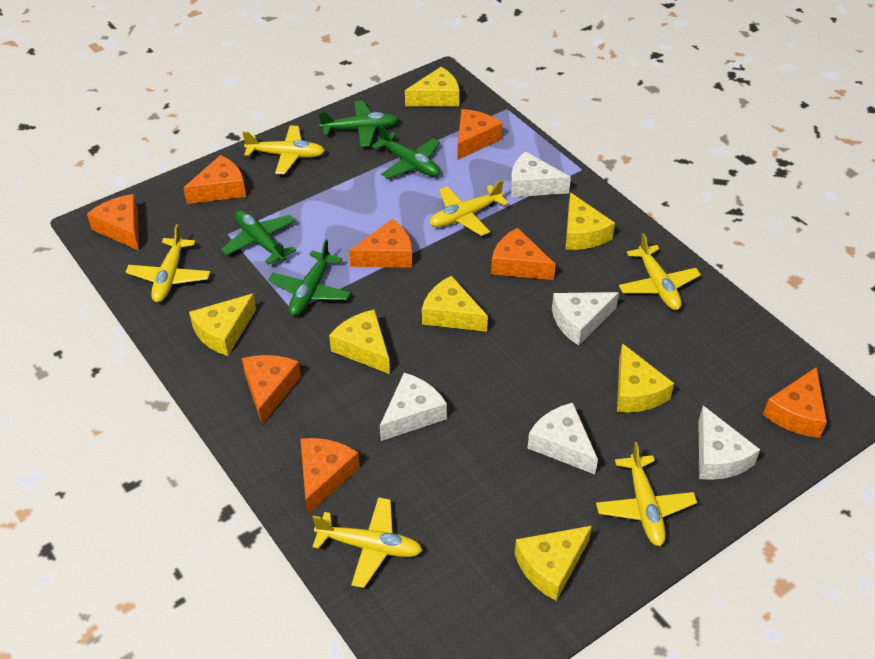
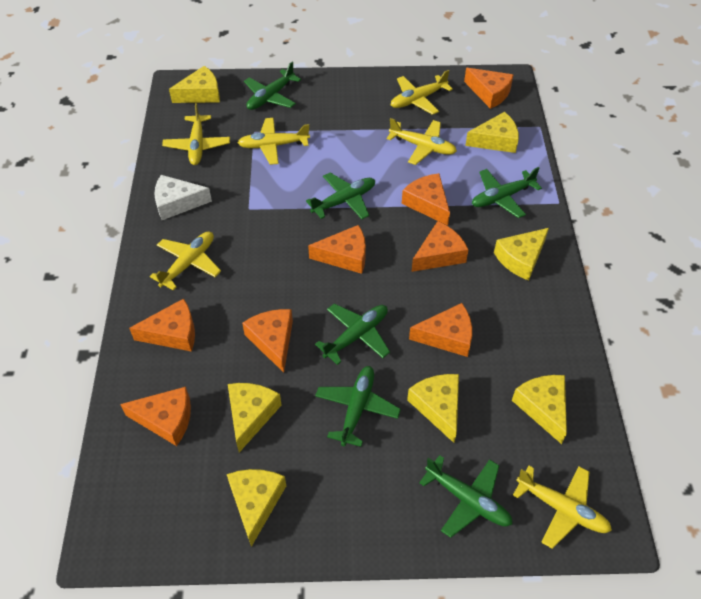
green plane: 4 -> 6
white cheese: 5 -> 1

